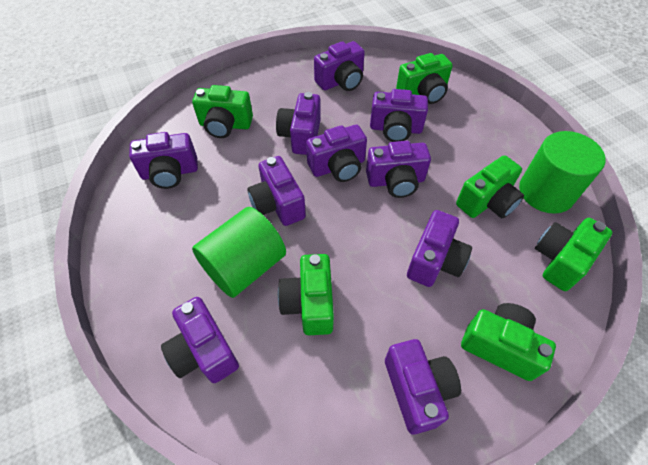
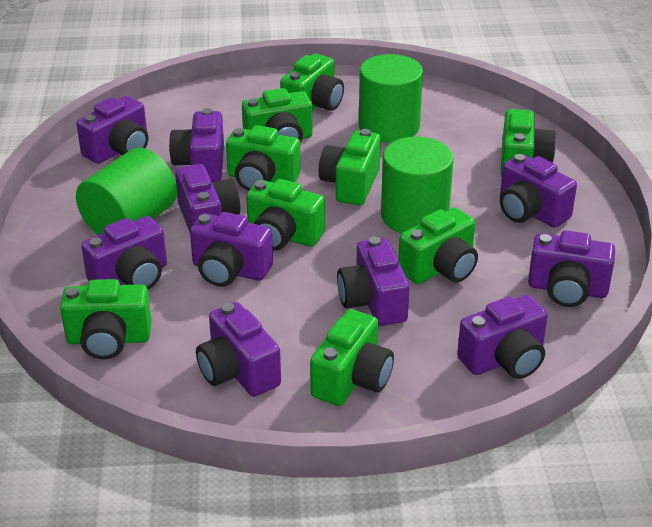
green camera: 6 -> 9
green cylinder: 2 -> 3

